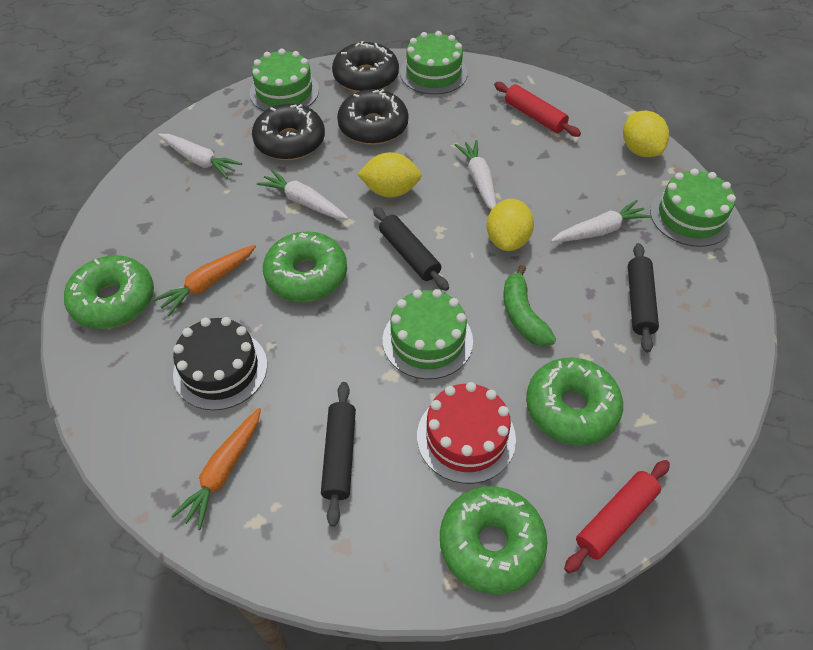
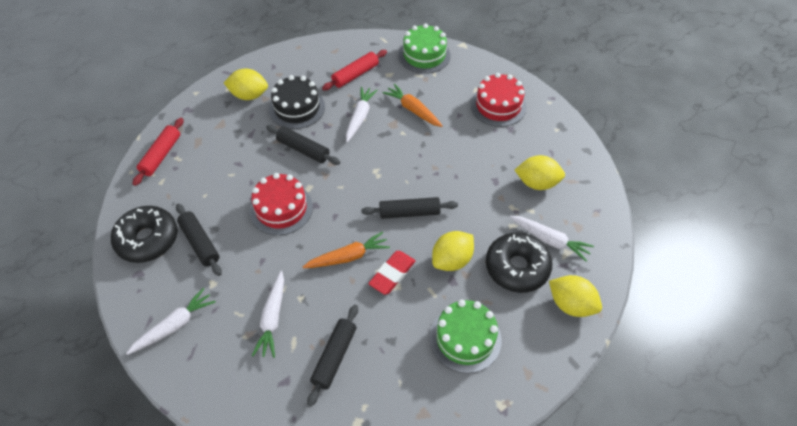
black donut: 3 -> 2
black rolling pin: 3 -> 4
green banana: 1 -> 0
green cake: 4 -> 2
green donut: 4 -> 0
red cake: 1 -> 2
red eraser: 0 -> 1
yellow lemon: 3 -> 4

